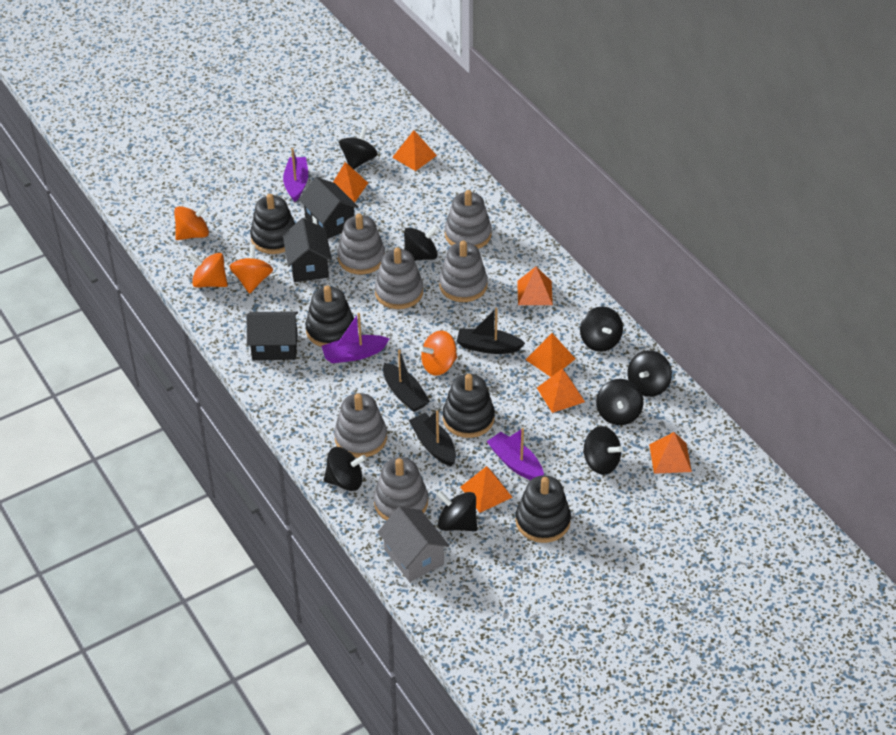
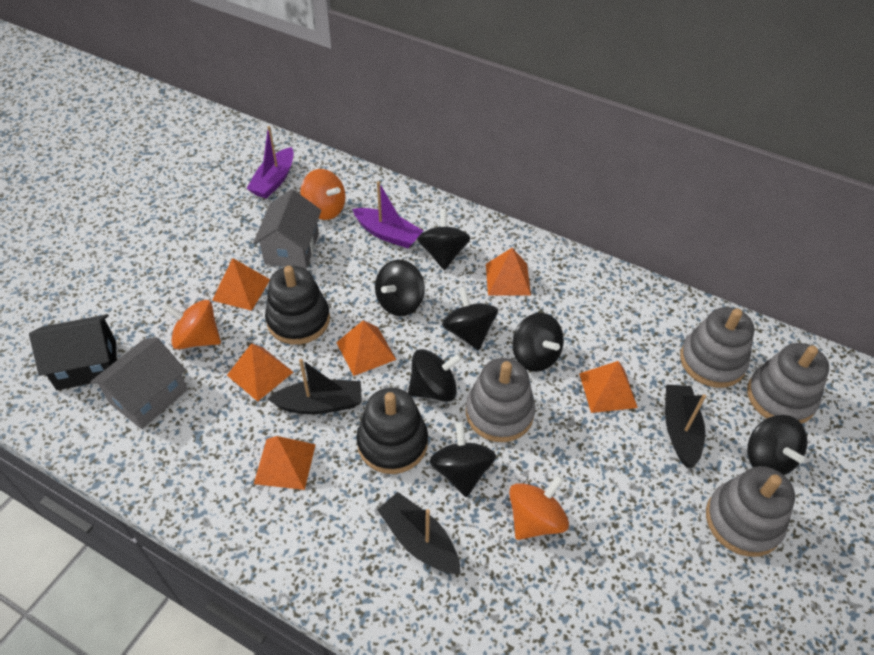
black house: 3 -> 1
black spinning top: 8 -> 7
black stacking toy: 4 -> 2
grey house: 1 -> 2
grey stacking toy: 6 -> 4
orange pyramid: 7 -> 6
orange spinning top: 4 -> 3
purple boat: 3 -> 2

